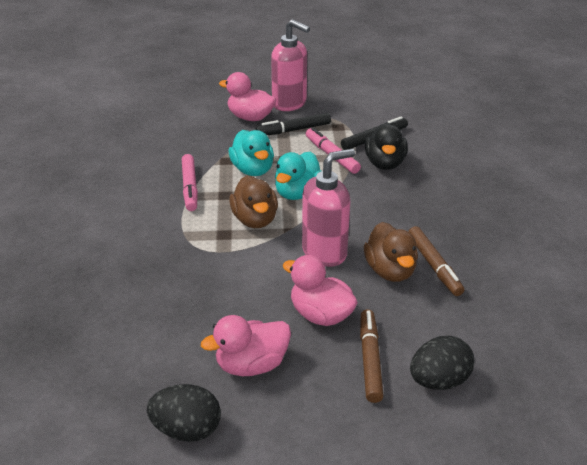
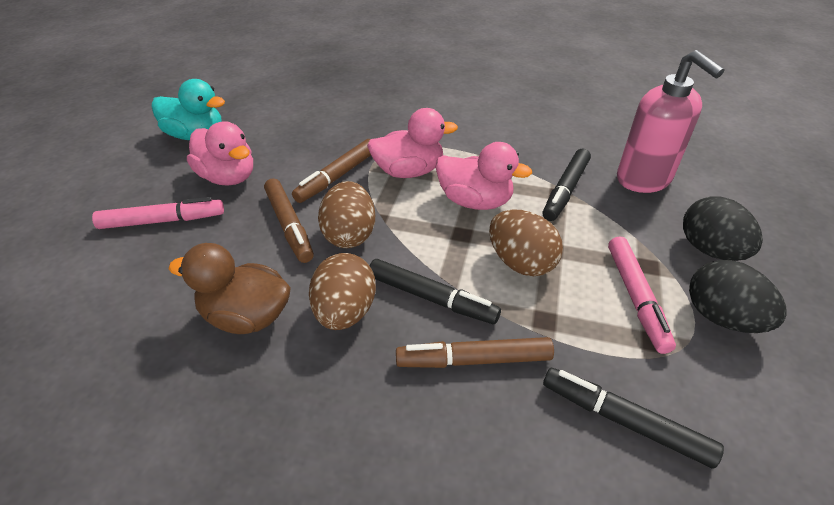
black duck: 1 -> 0
black marker: 2 -> 3
brown duck: 2 -> 1
brown egg: 0 -> 3
brown marker: 2 -> 3
pink soap dispenser: 2 -> 1
turquoise duck: 2 -> 1

